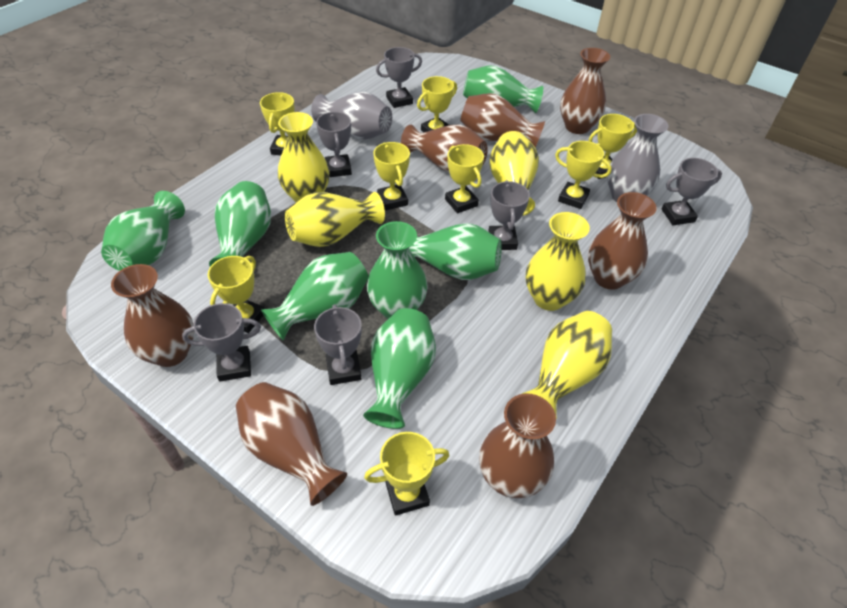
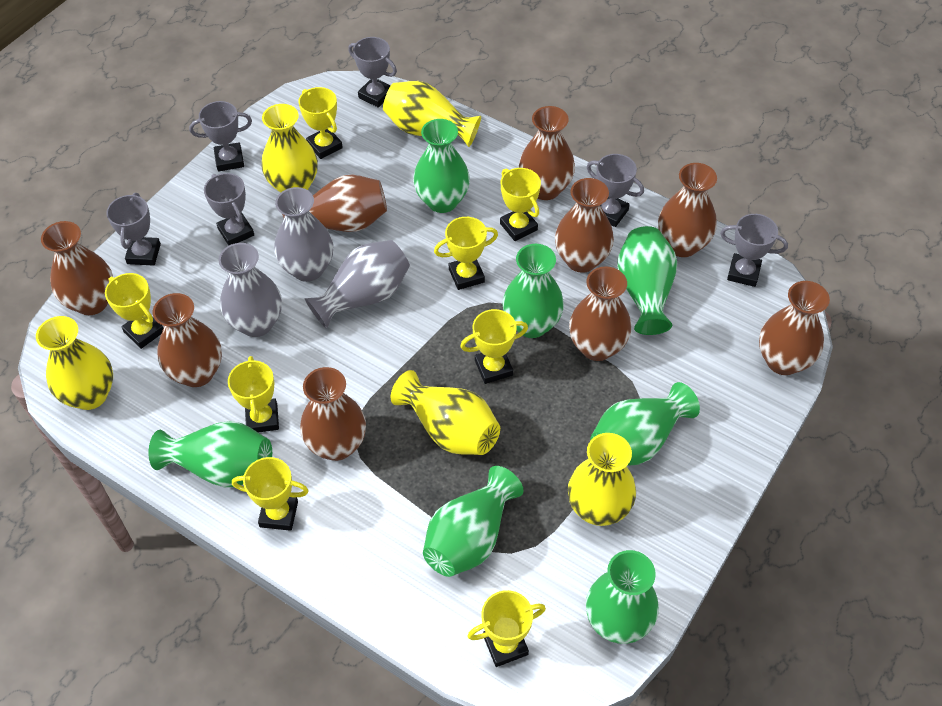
brown vase: 7 -> 9
grey vase: 2 -> 3

